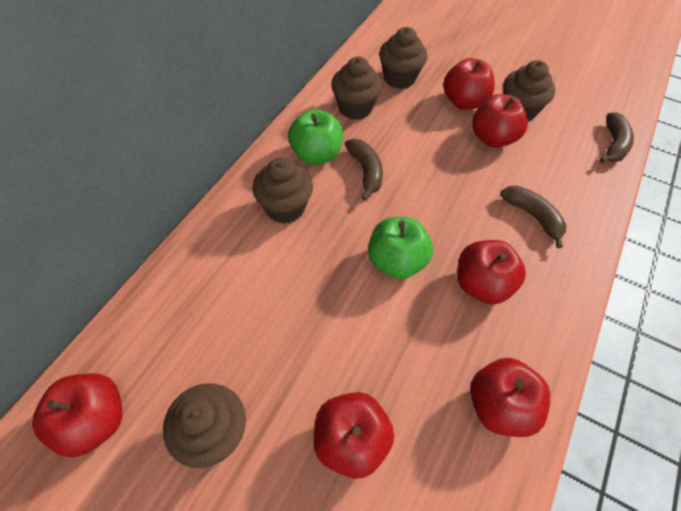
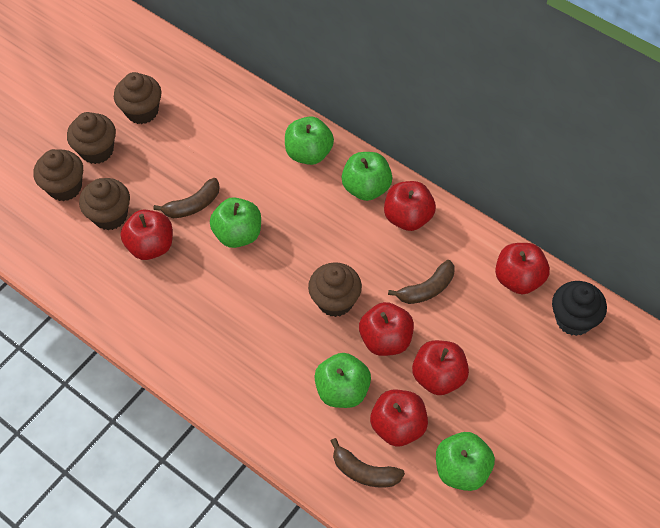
black cupcake: 0 -> 1
green apple: 2 -> 5

